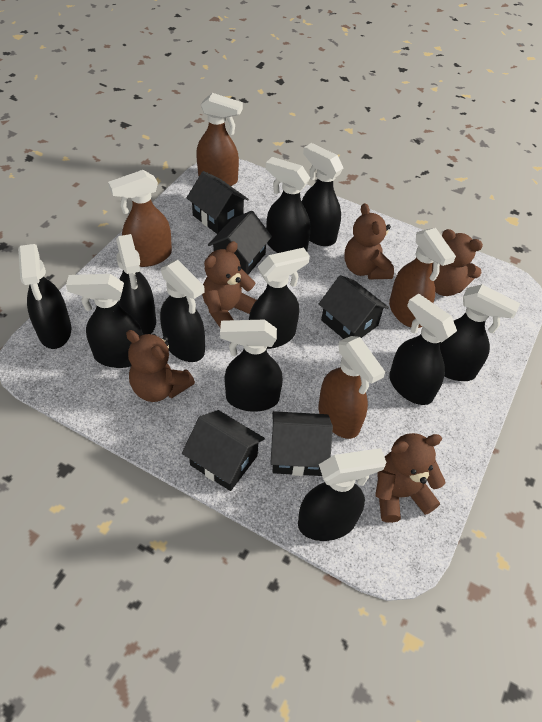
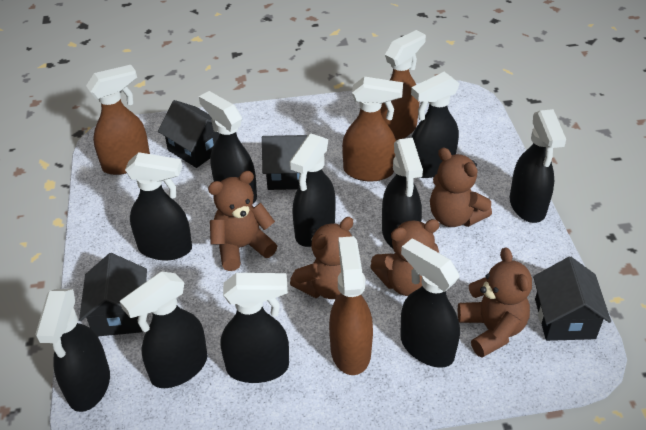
black house: 5 -> 4
black spray bottle: 11 -> 10

